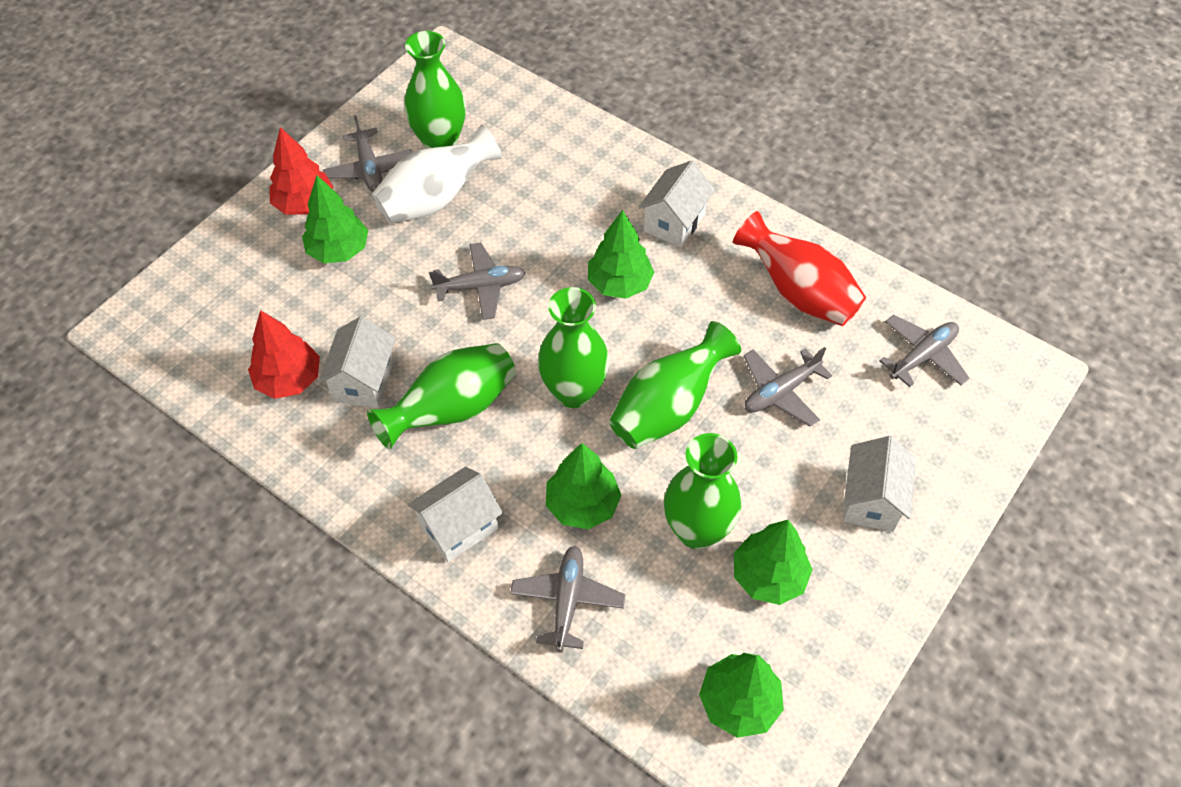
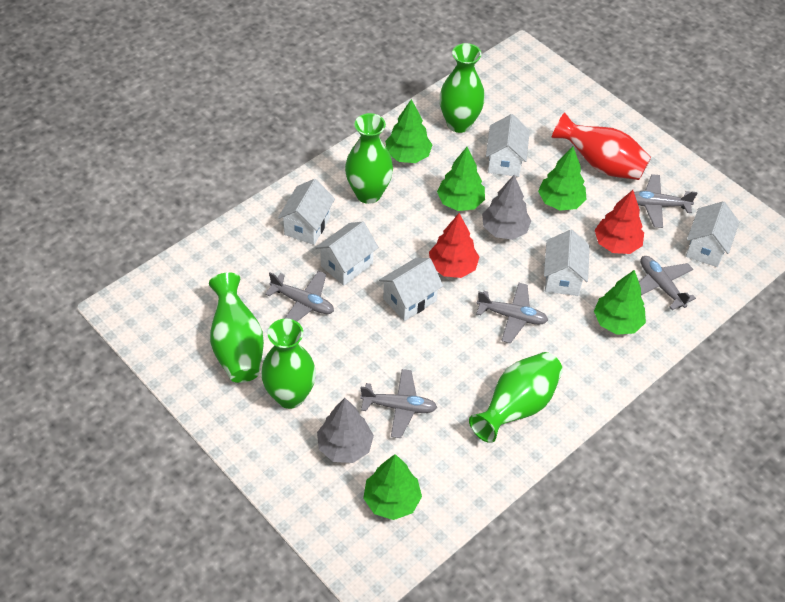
grey tree: 0 -> 2
white house: 4 -> 6
white vase: 1 -> 0

